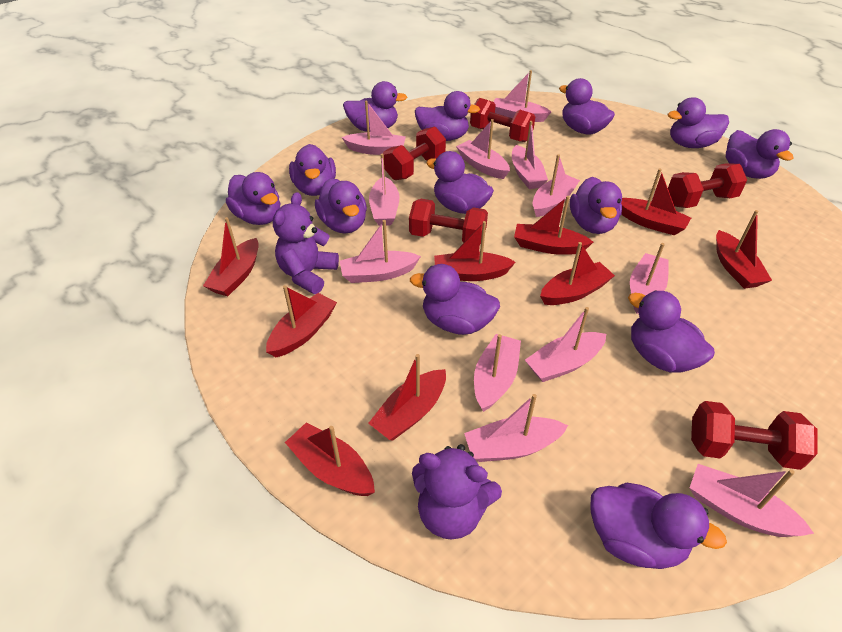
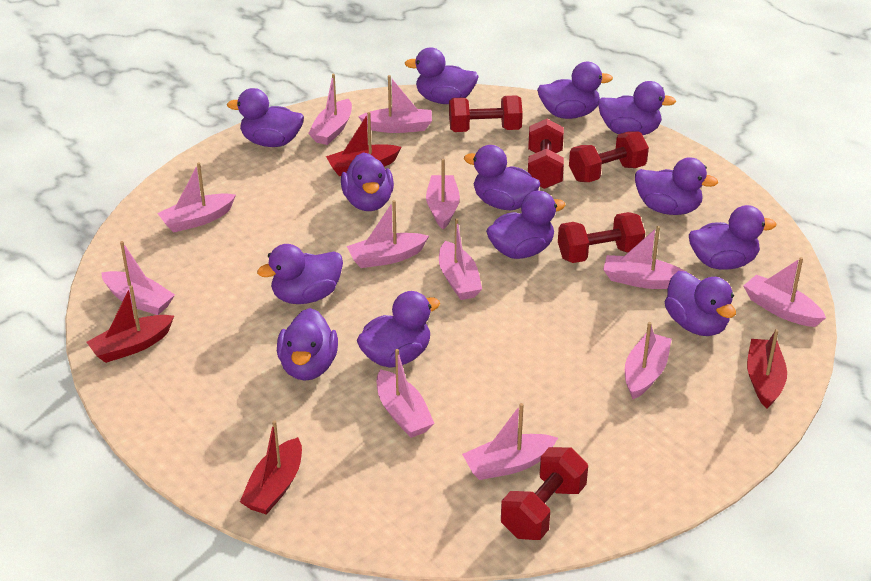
purple teddy bear: 2 -> 0
red boat: 9 -> 4

